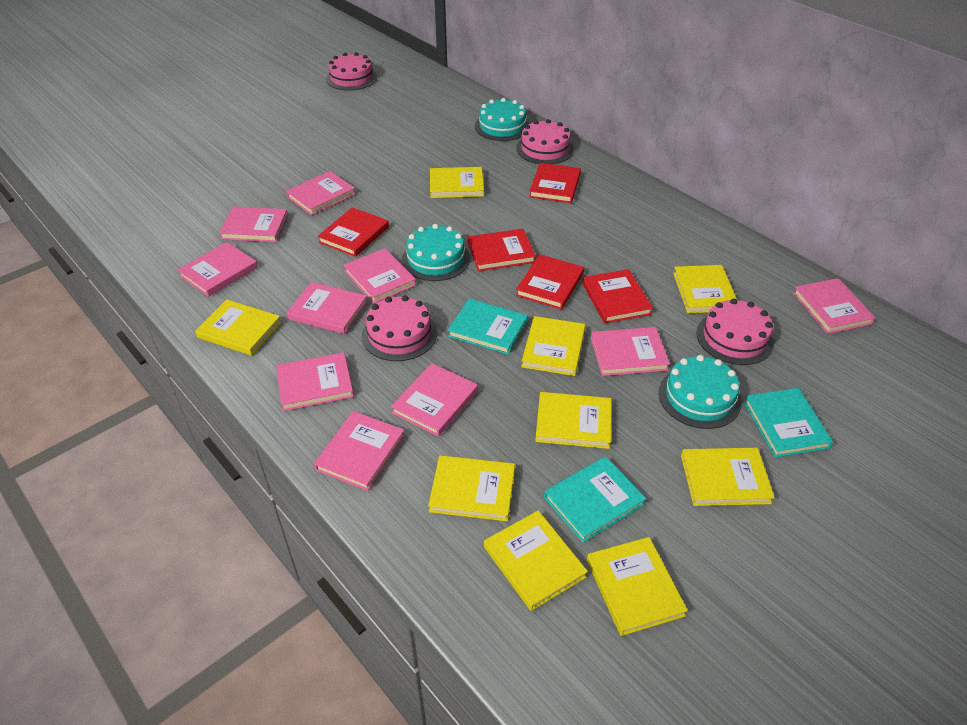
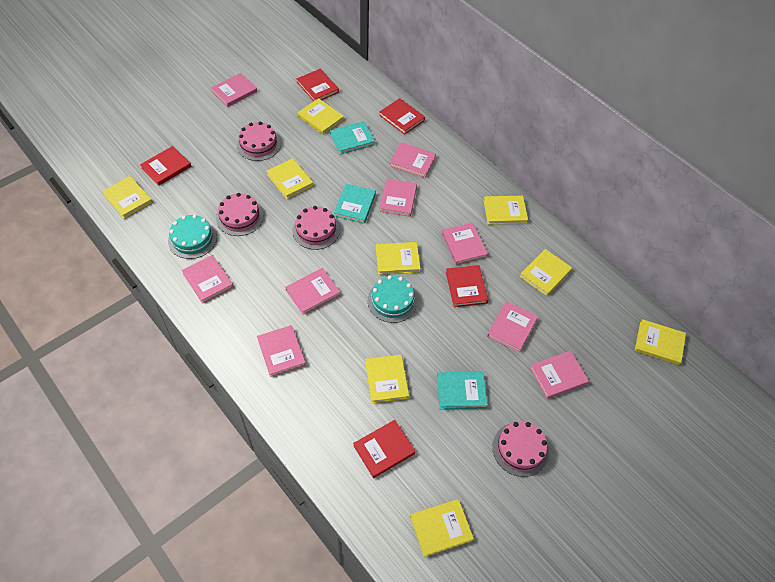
pink book: 10 -> 9
turquoise cake: 3 -> 2

